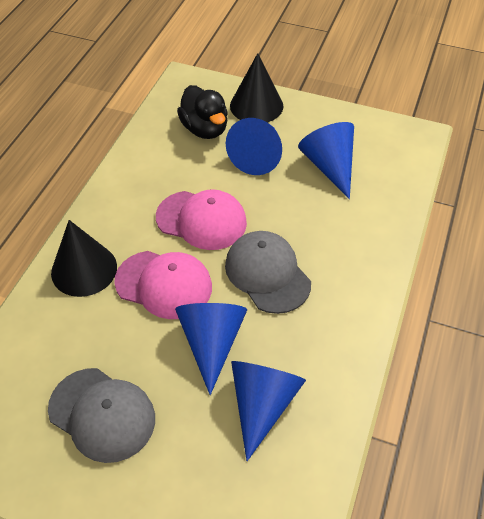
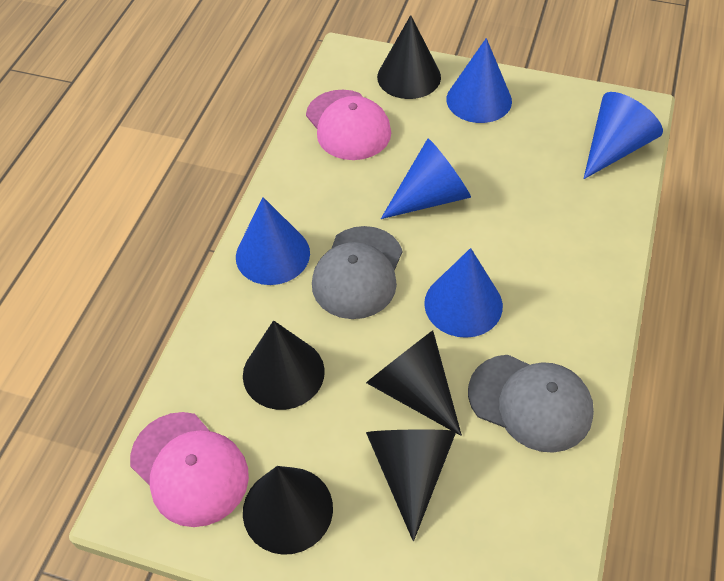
black cone: 2 -> 5
black duck: 1 -> 0
blue cone: 4 -> 5

